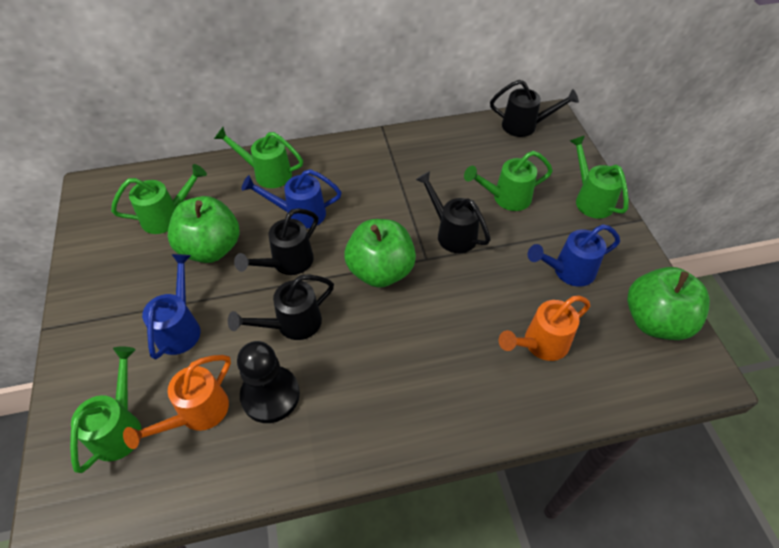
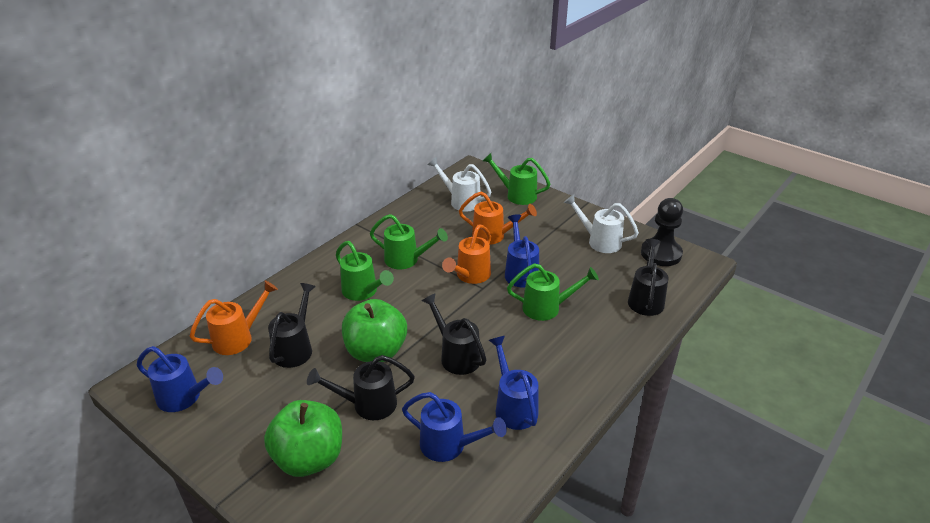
blue watering can: 3 -> 4
green apple: 3 -> 2
green watering can: 5 -> 4
orange watering can: 2 -> 3
white watering can: 0 -> 2

